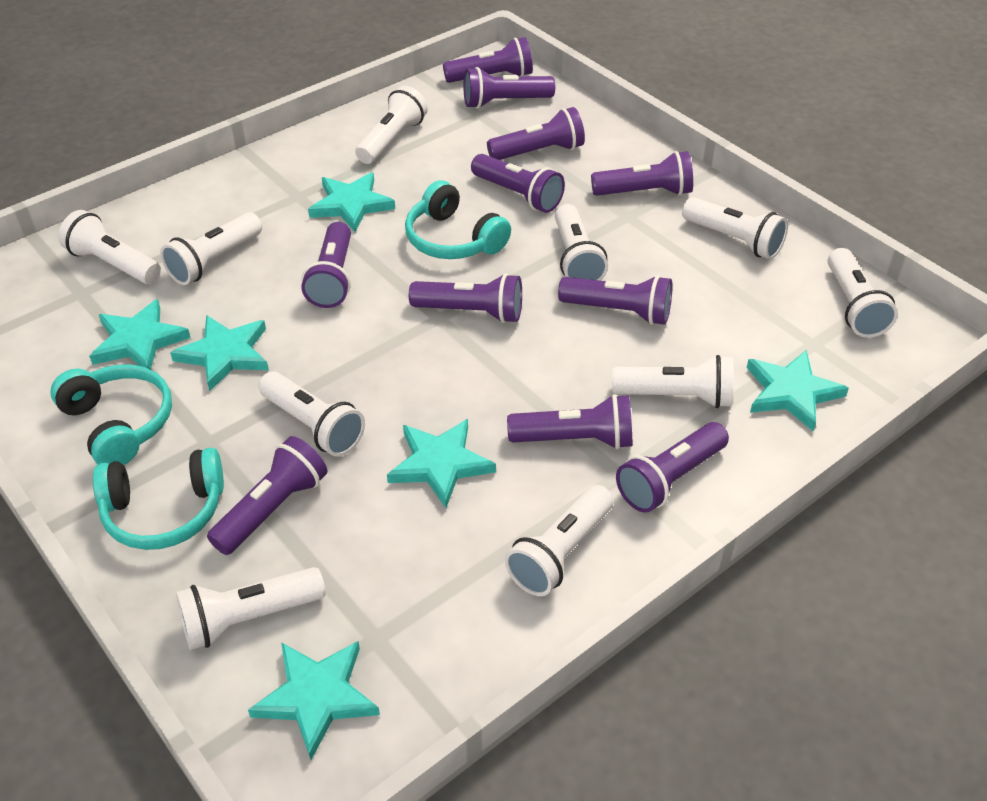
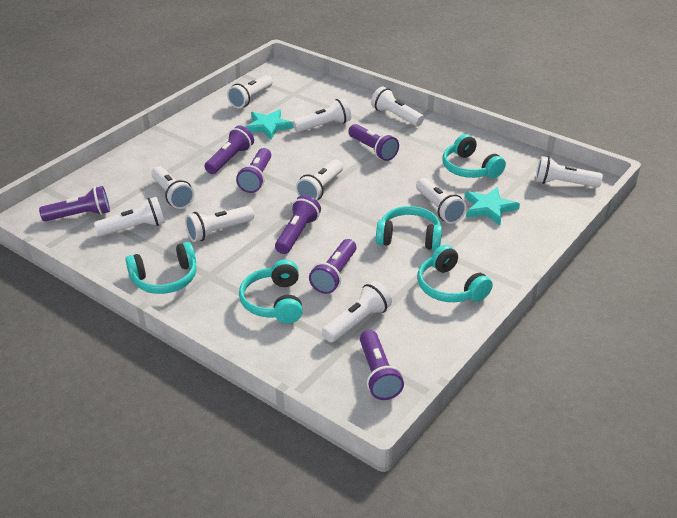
purple flashlight: 11 -> 7
turquoise headphones: 3 -> 5
turquoise star: 6 -> 2

